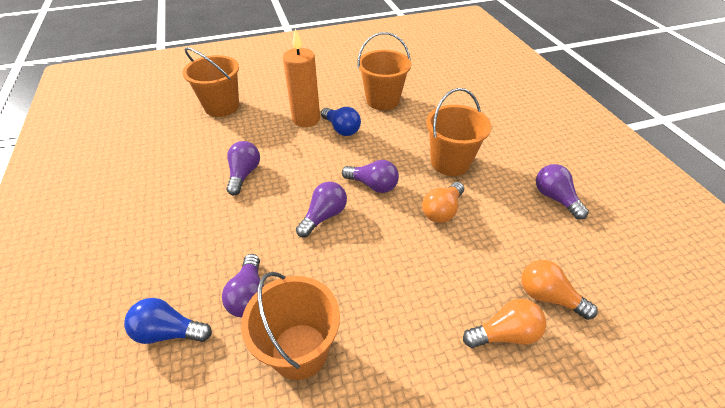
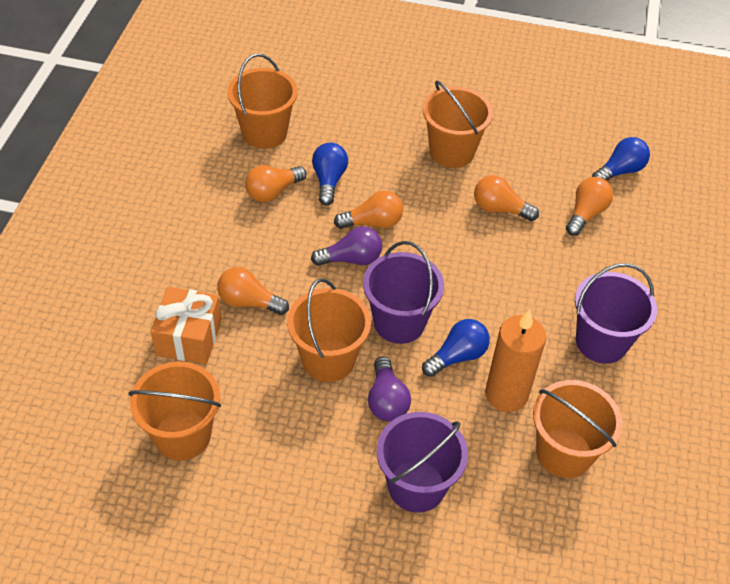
blue light bulb: 2 -> 3
orange bucket: 4 -> 5
orange gift: 0 -> 1
orange light bulb: 3 -> 5
purple bucket: 0 -> 3
purple light bulb: 5 -> 2

